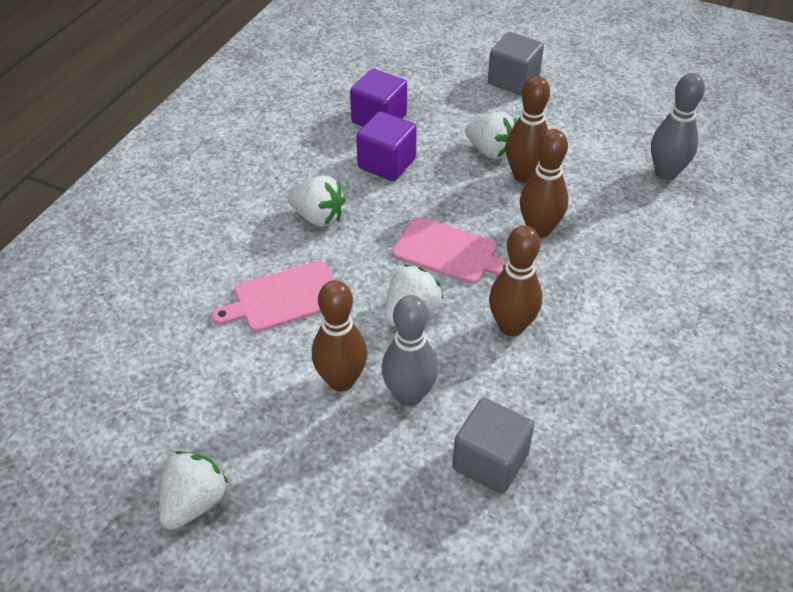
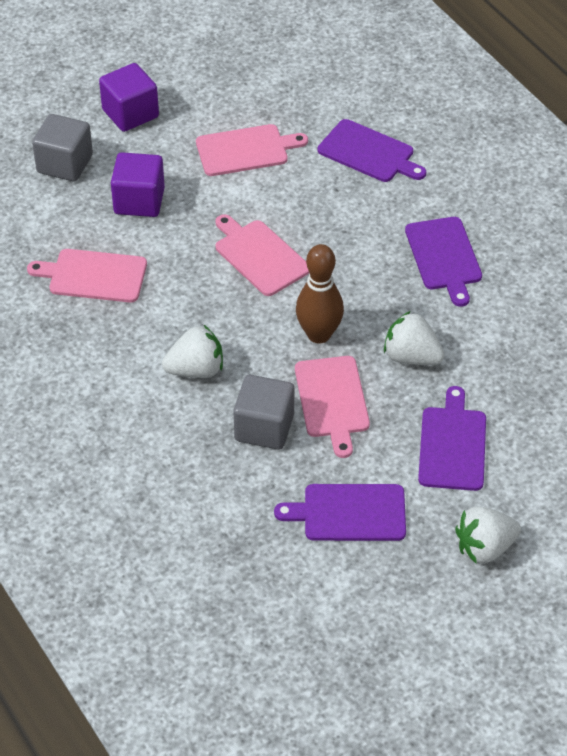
brown bowling pin: 4 -> 1
grey bowling pin: 2 -> 0
pink cutting board: 2 -> 4
purple cutting board: 0 -> 4
white strawberry: 4 -> 3

